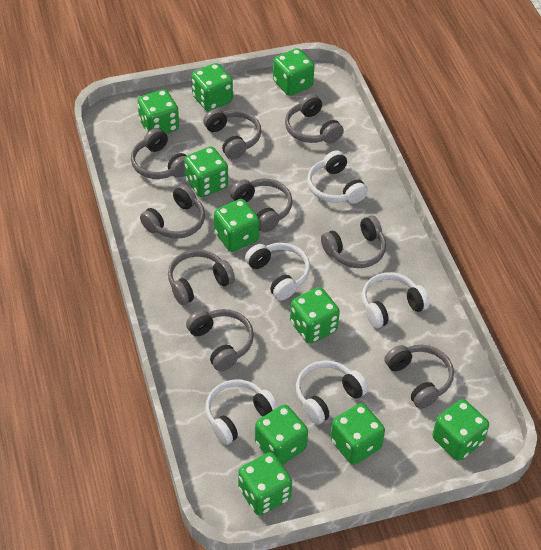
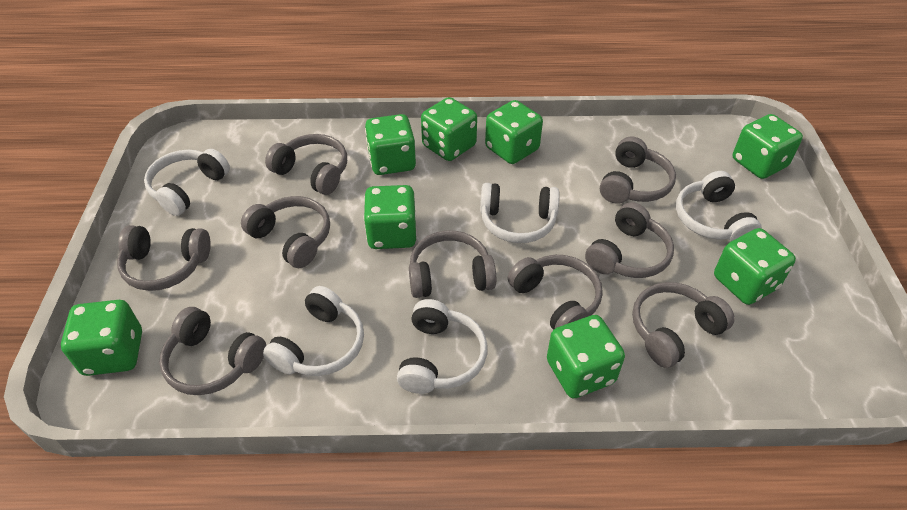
green dice: 10 -> 8

